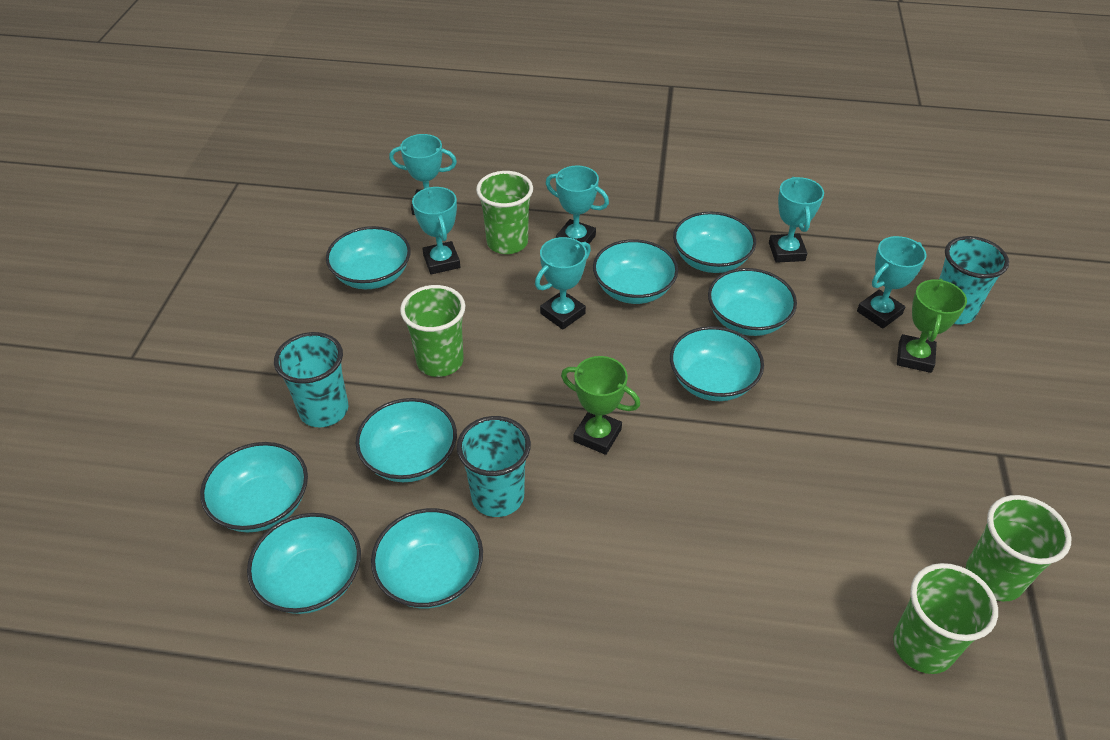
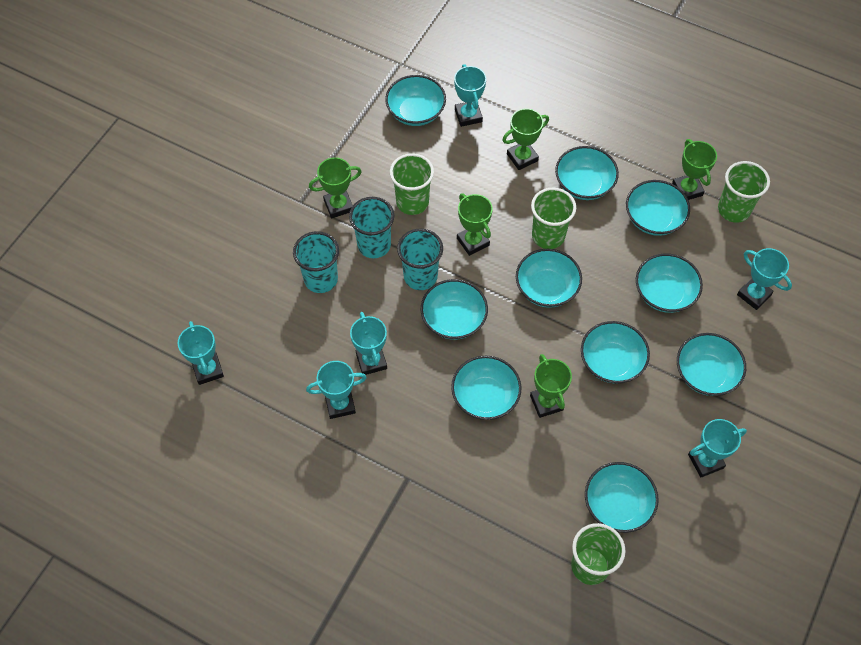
green trophy: 2 -> 5
turquoise bowl: 9 -> 10

